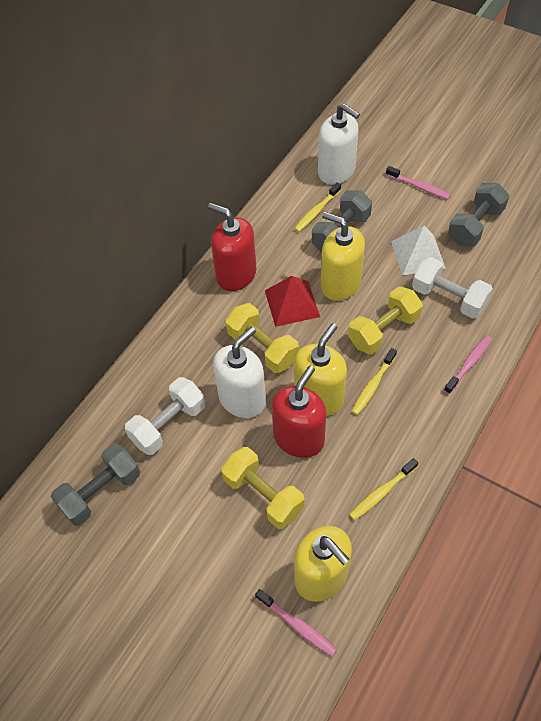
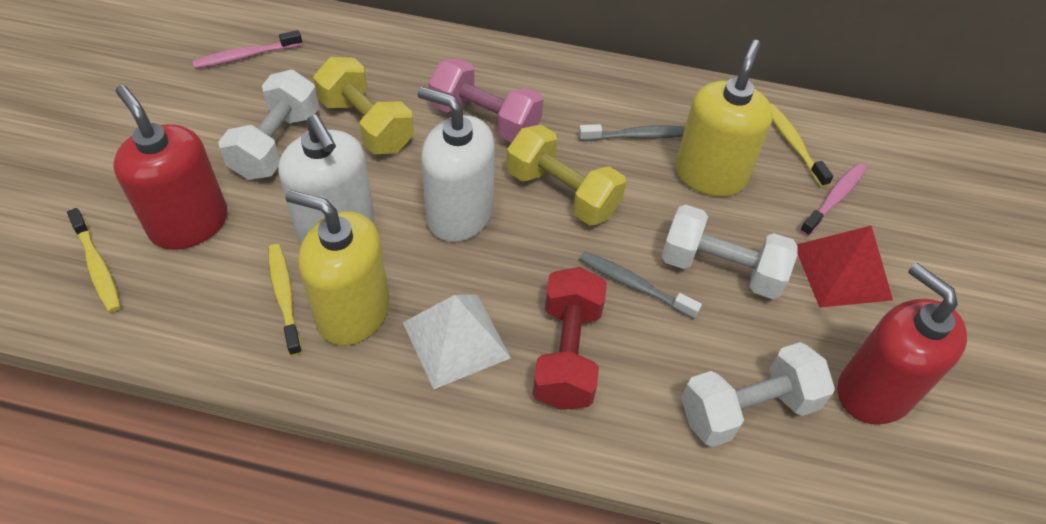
grey dumbbell: 3 -> 0
grey toothbrush: 0 -> 2
pink dumbbell: 0 -> 1
pink toothbrush: 3 -> 2
red dumbbell: 0 -> 1
white dumbbell: 2 -> 3
yellow dumbbell: 3 -> 2
yellow soap dispenser: 3 -> 2

